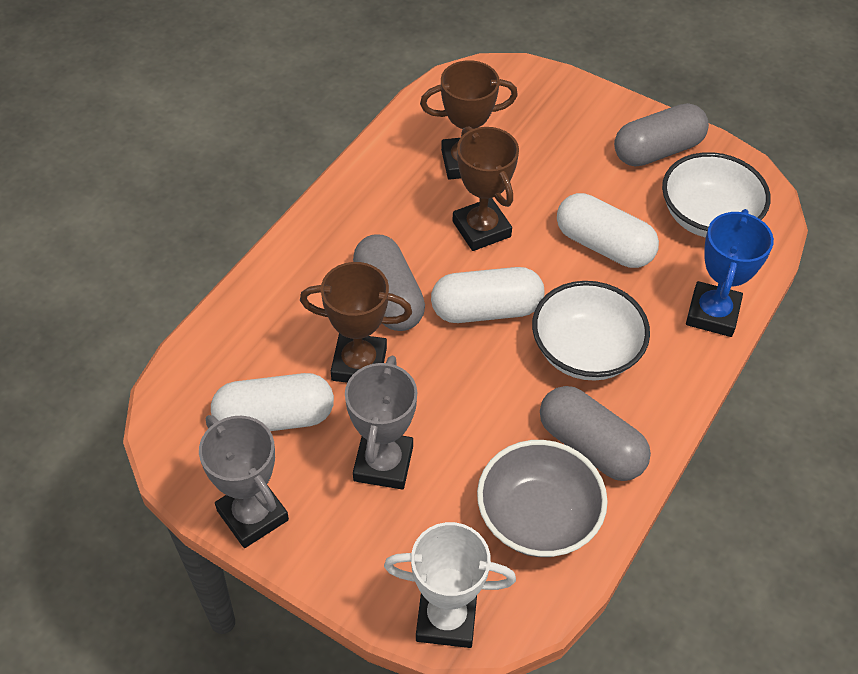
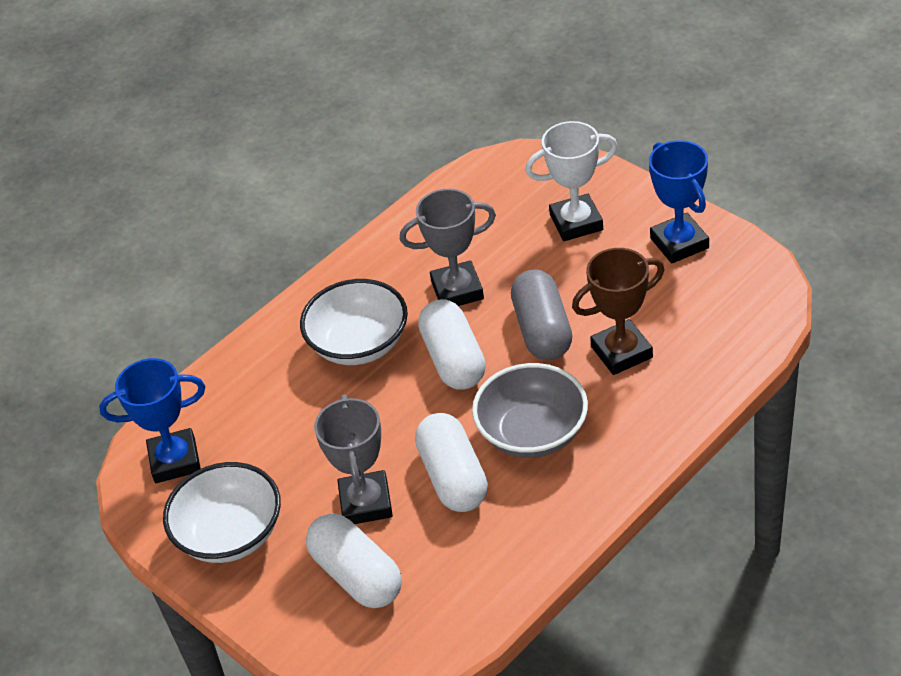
blue trophy: 1 -> 2
brown trophy: 3 -> 1
grey capsule: 3 -> 1

